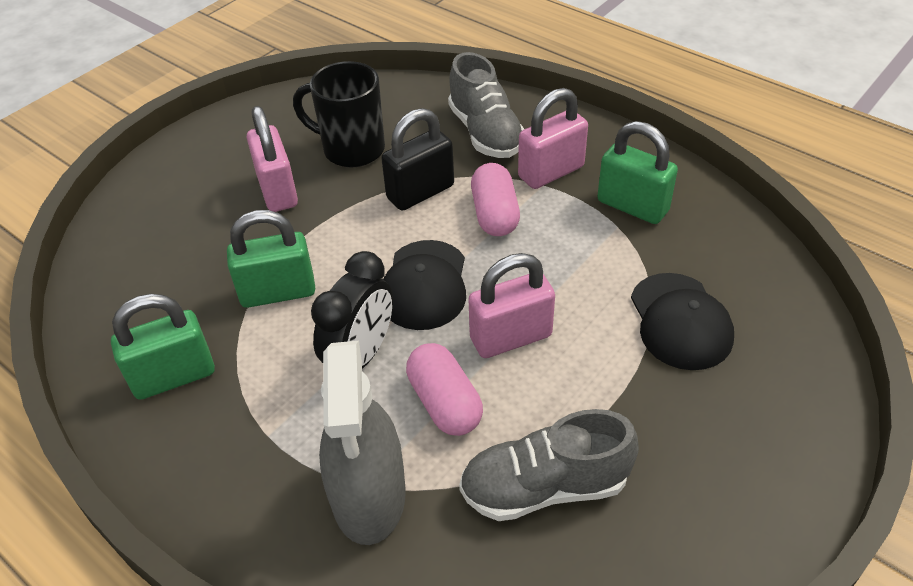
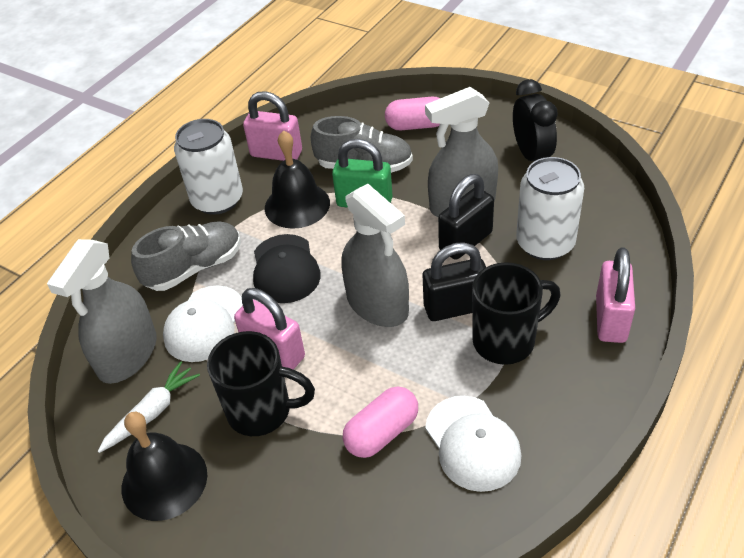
black bell: 0 -> 2
black cap: 2 -> 1
black mug: 1 -> 2
black padlock: 1 -> 2
green padlock: 3 -> 1
grey spray bottle: 1 -> 3
white can: 0 -> 2
white cap: 0 -> 2
white carrot: 0 -> 1

